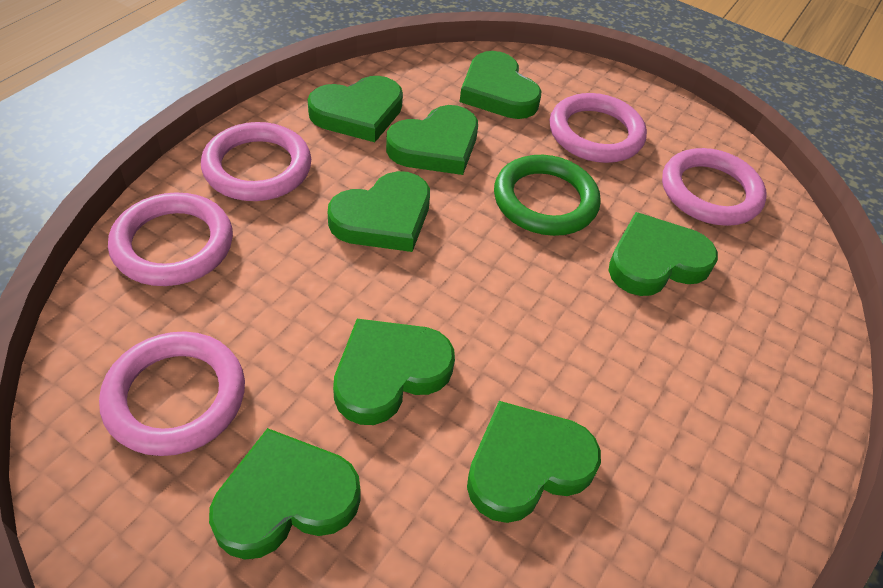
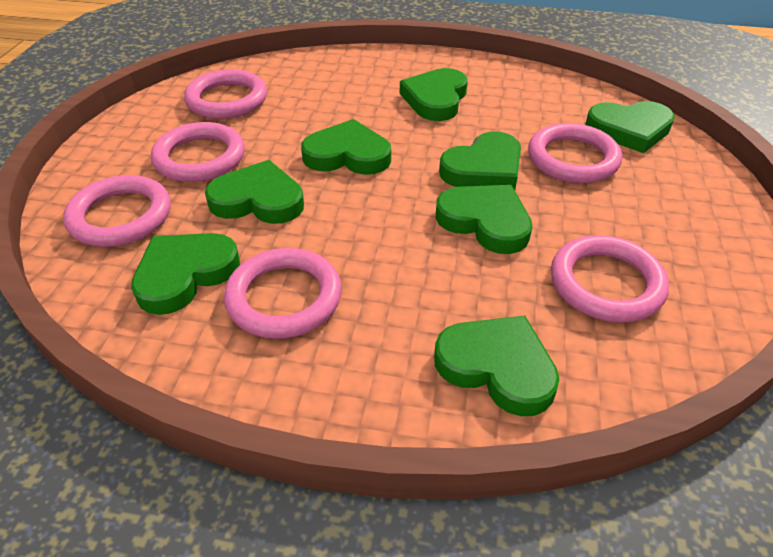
green ring: 1 -> 0
pink ring: 5 -> 6

